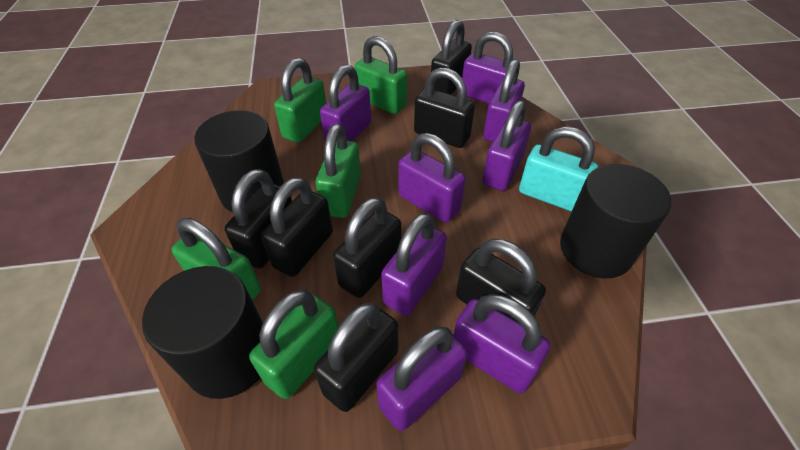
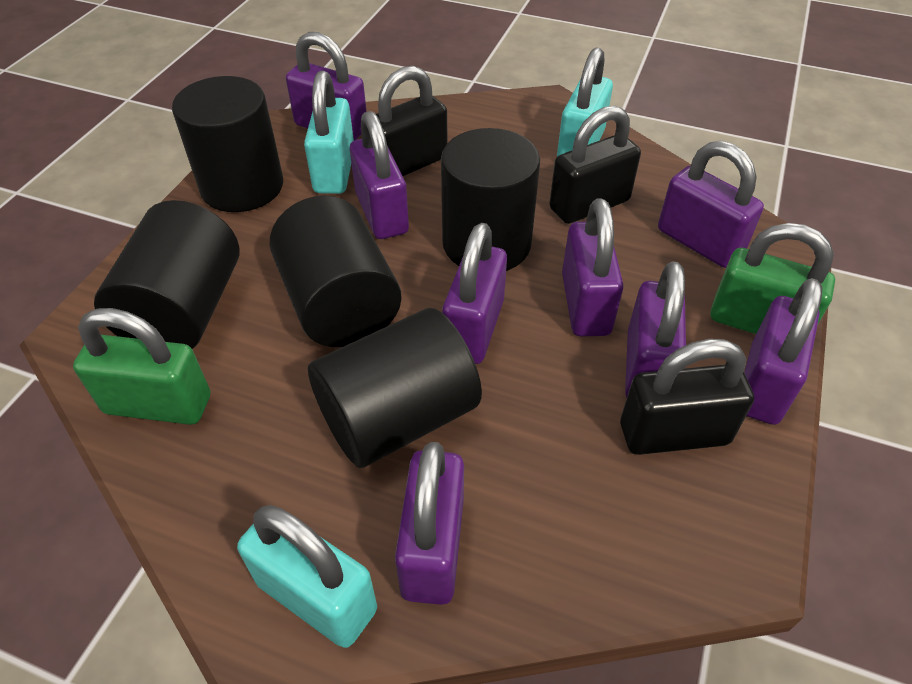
black cylinder: 3 -> 5
black padlock: 7 -> 3
green padlock: 5 -> 2
turquoise padlock: 1 -> 3

